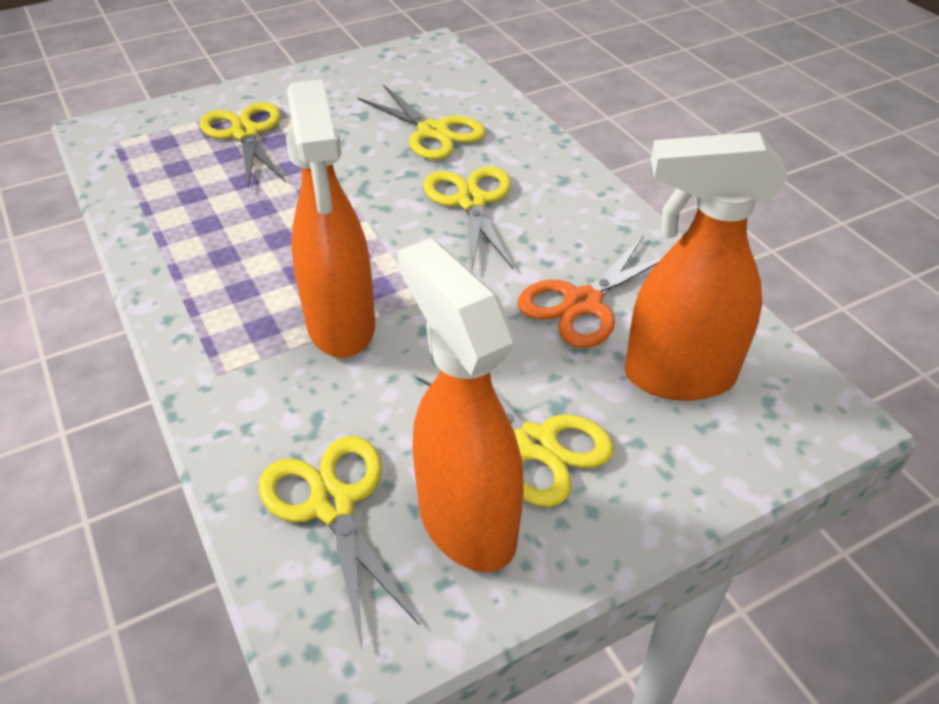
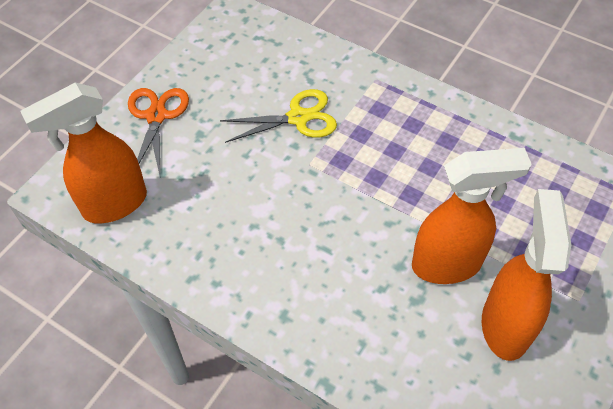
yellow scissors: 5 -> 1

